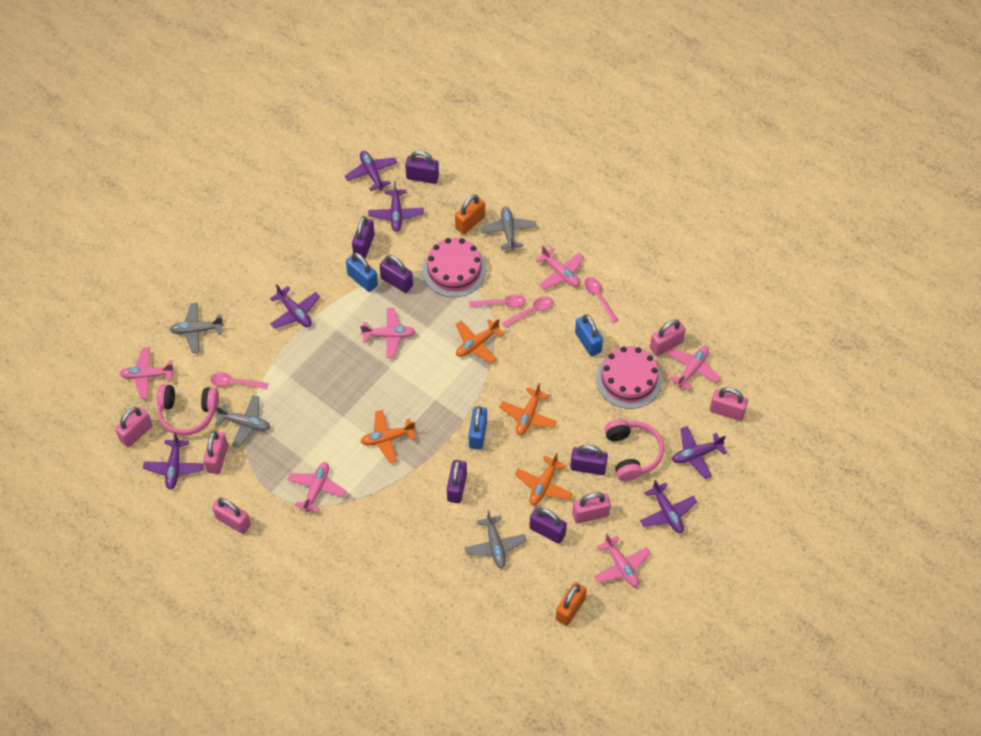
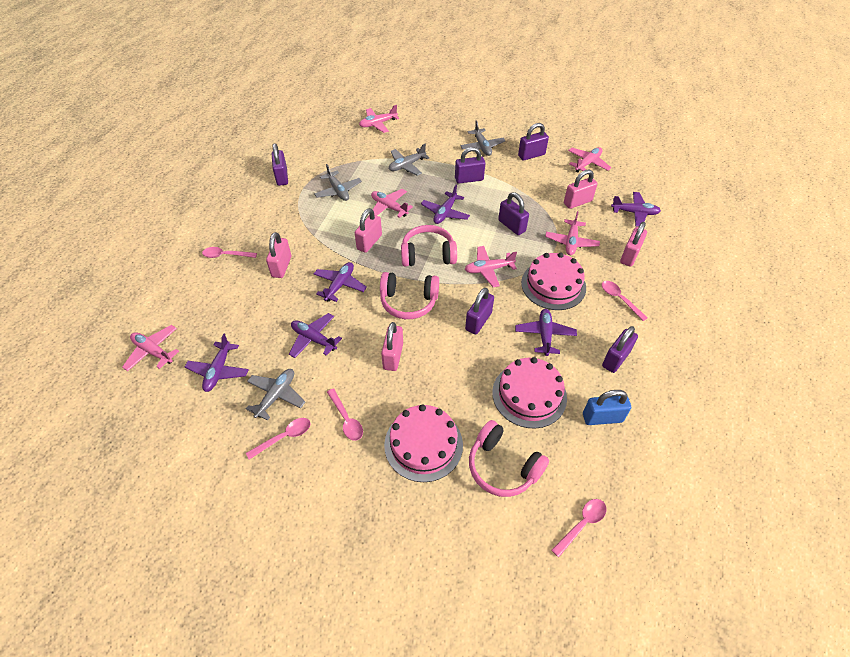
blue padlock: 3 -> 1
orange padlock: 2 -> 0
orange plane: 4 -> 0
pink cake: 2 -> 3
pink headphones: 2 -> 3
pink padlock: 6 -> 5
pink spoon: 4 -> 5

